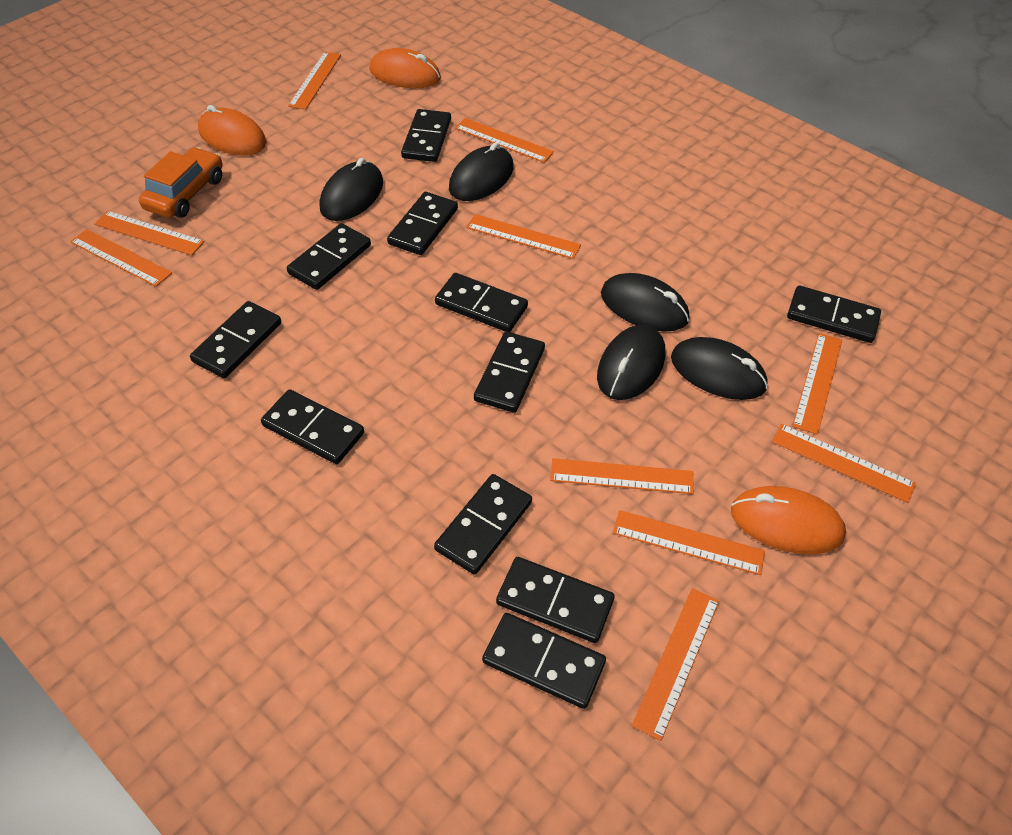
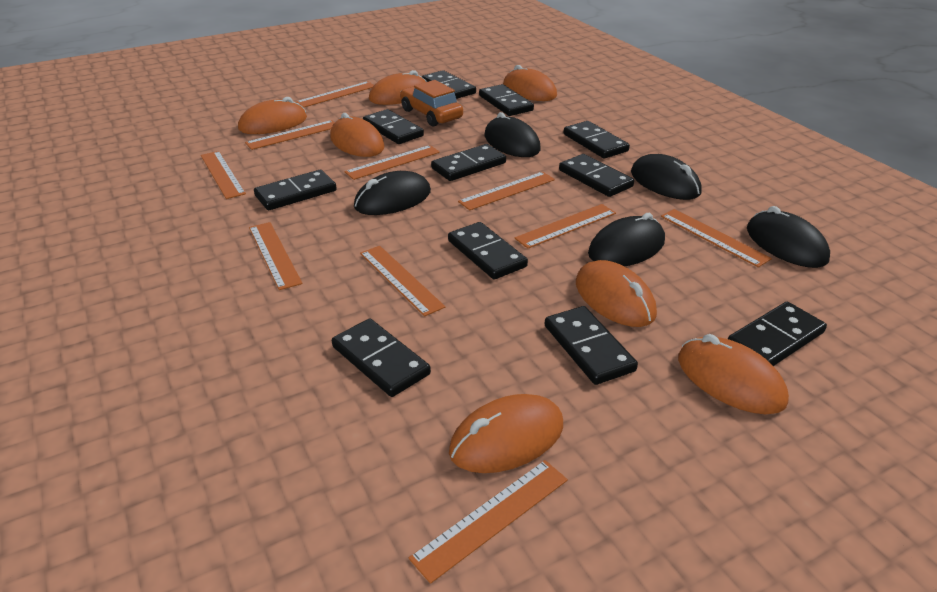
orange mouse: 3 -> 7

